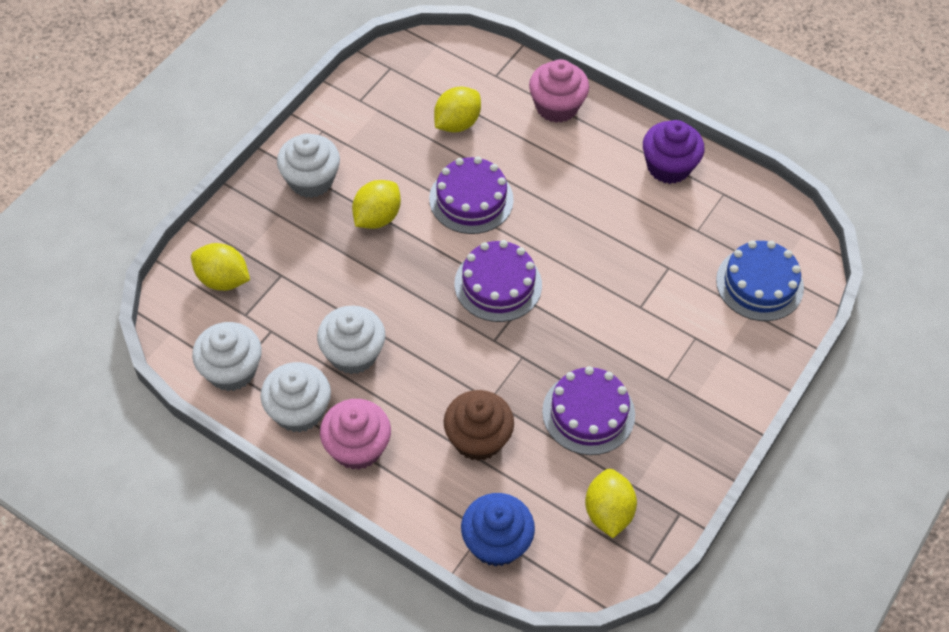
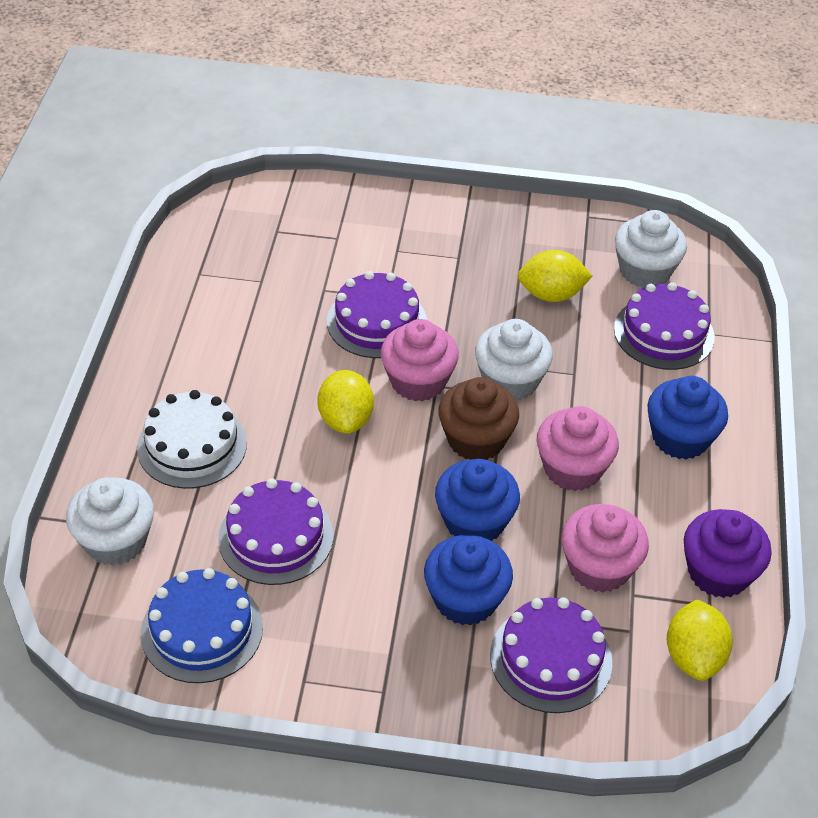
blue cupcake: 1 -> 3
pink cupcake: 2 -> 3
purple cake: 3 -> 4
white cake: 0 -> 1
white cupcake: 4 -> 3
yellow lemon: 4 -> 3

